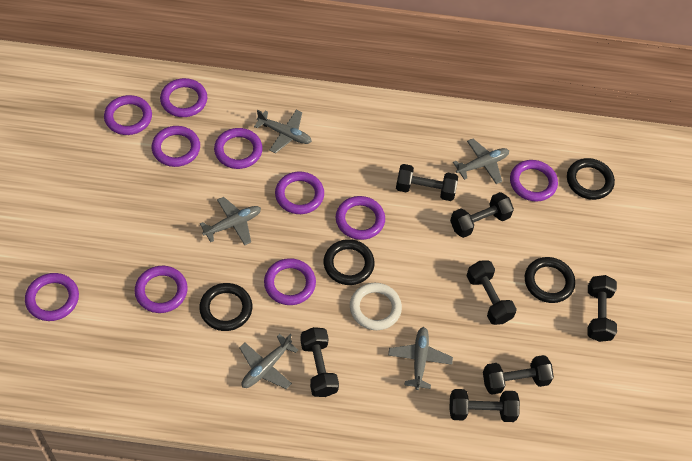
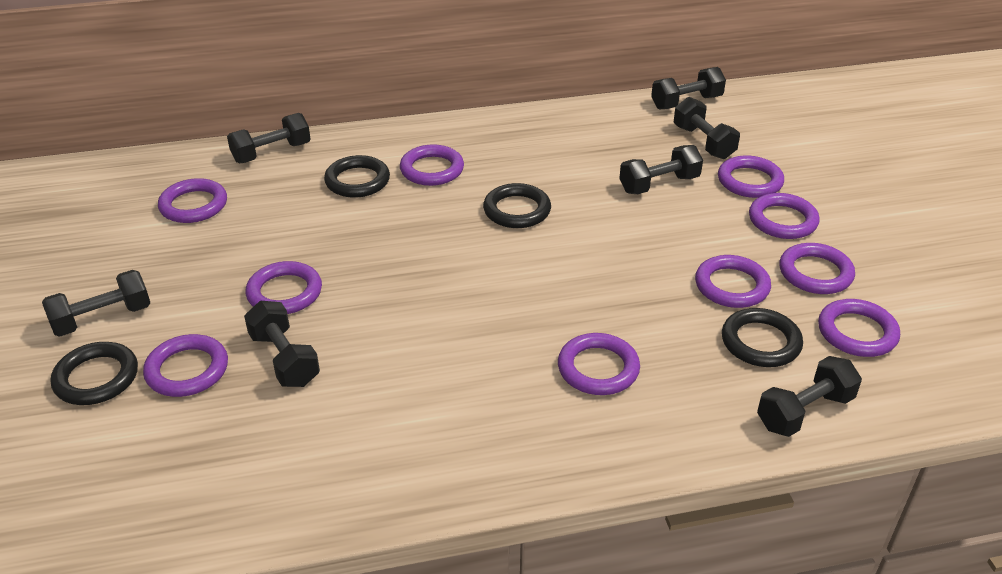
grey plane: 5 -> 0
white ring: 1 -> 0

